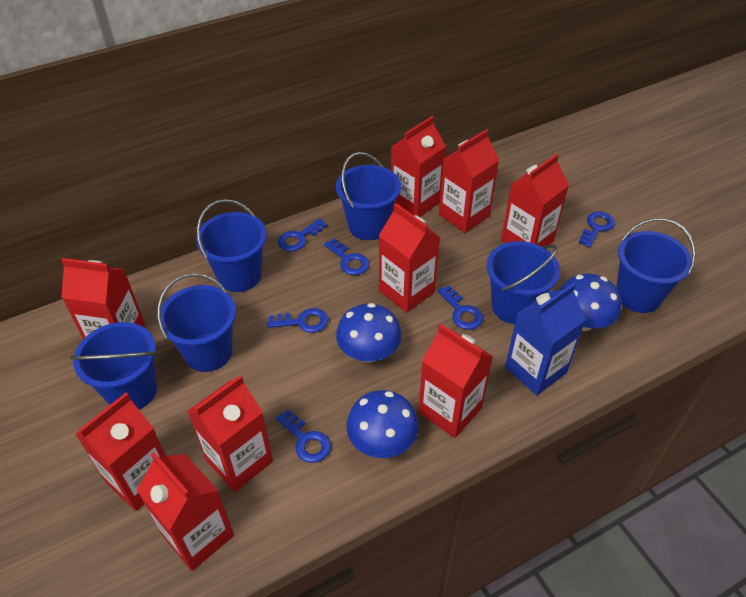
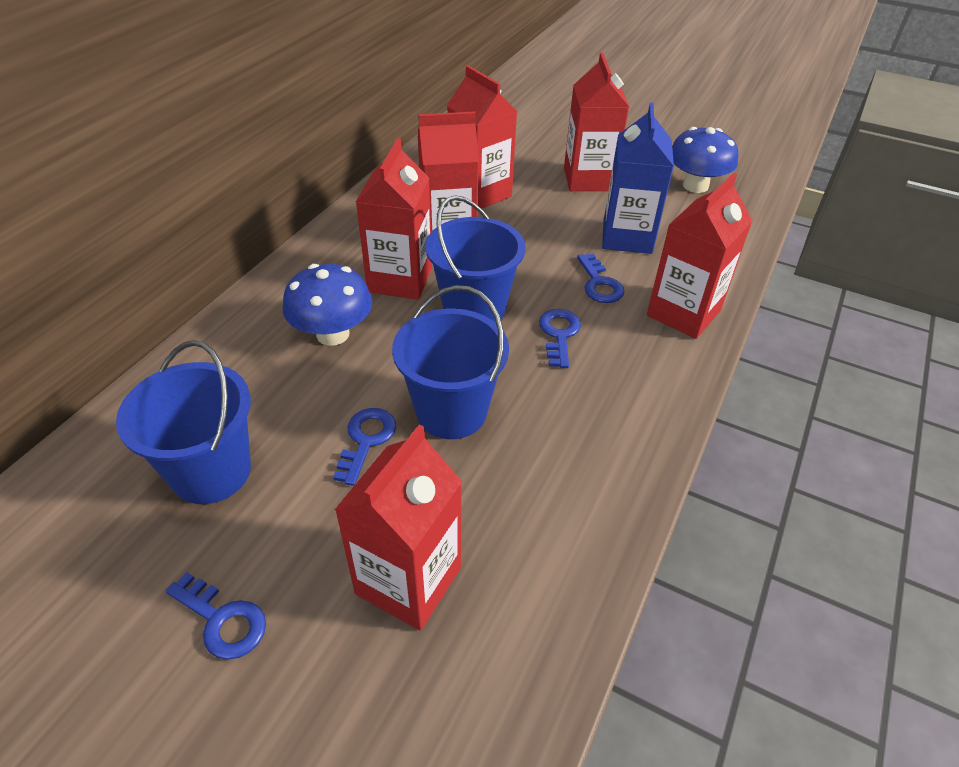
blue bucket: 6 -> 3
blue key: 6 -> 4
blue mushroom: 3 -> 2
red carton: 9 -> 6

